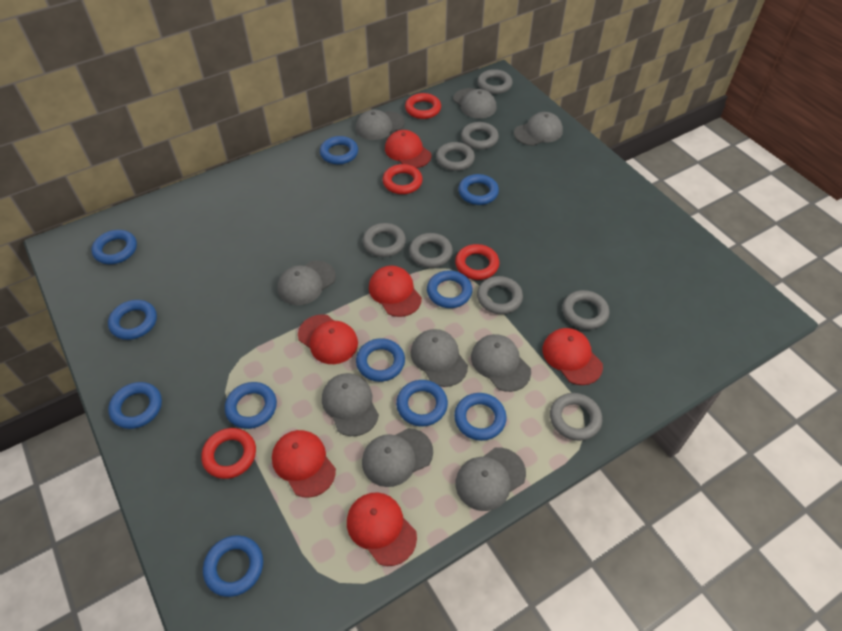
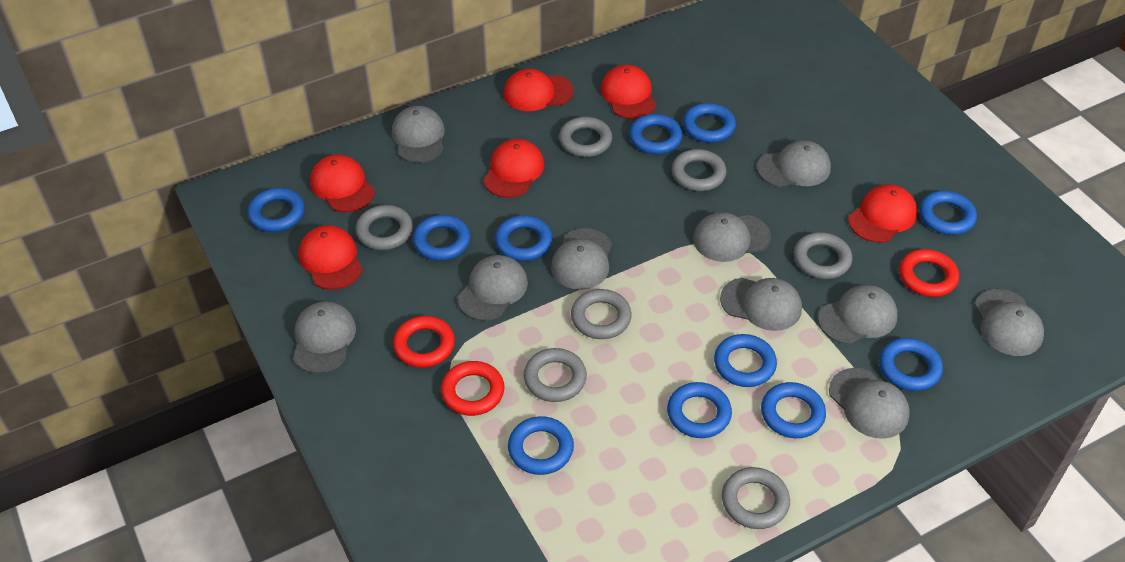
grey cap: 9 -> 10
grey ring: 8 -> 7
red ring: 4 -> 3

